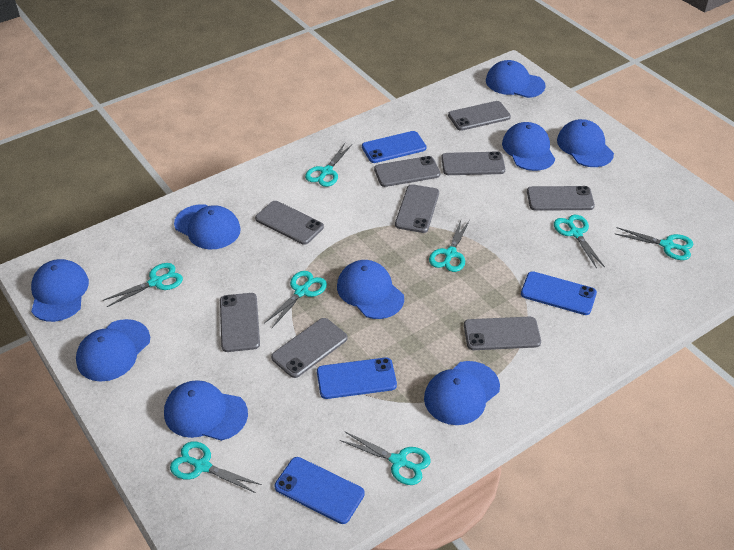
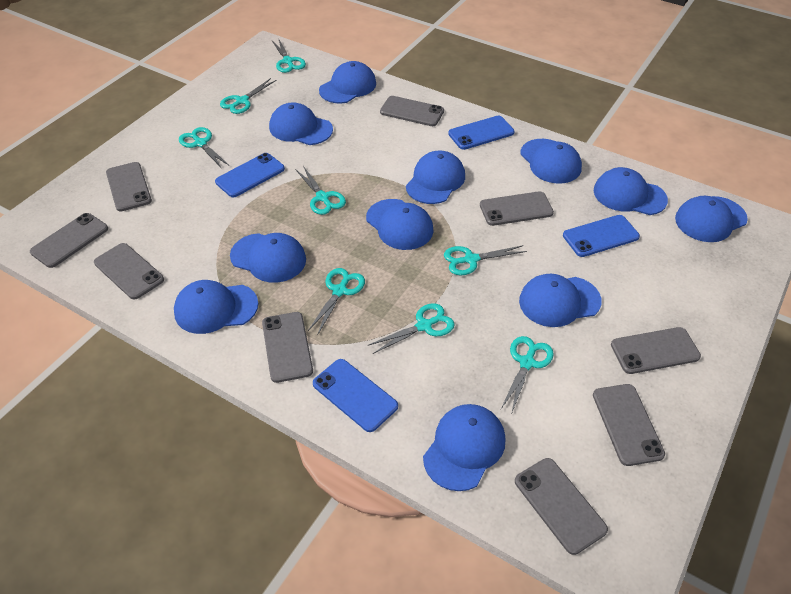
blue cap: 9 -> 11

